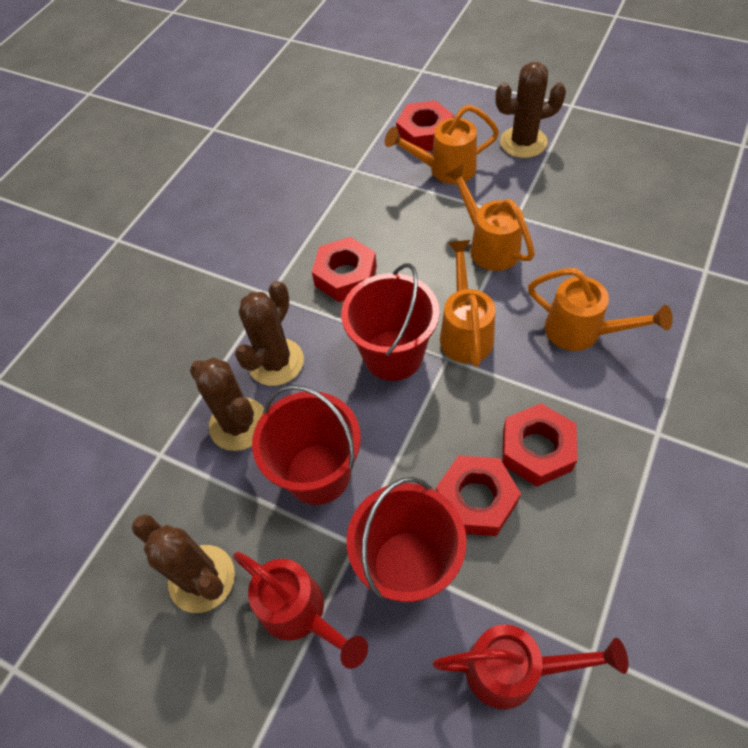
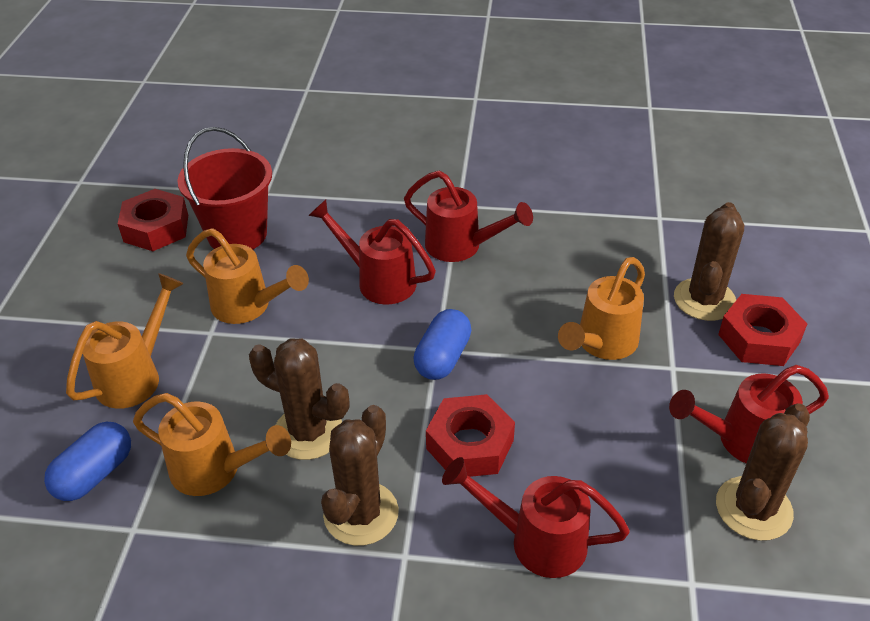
blue capsule: 0 -> 2
red bucket: 3 -> 1
red nut: 4 -> 3
red watering can: 2 -> 4

